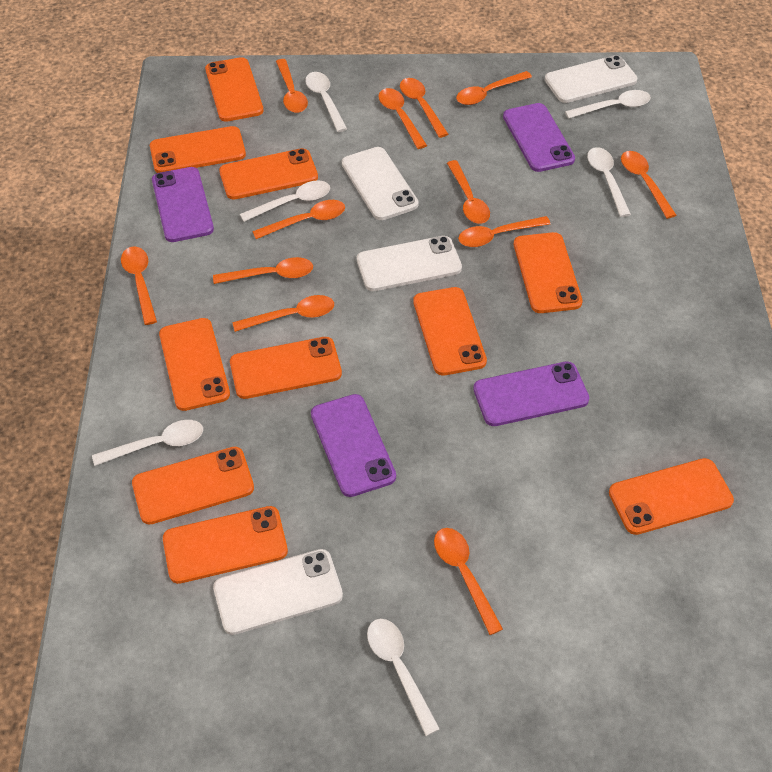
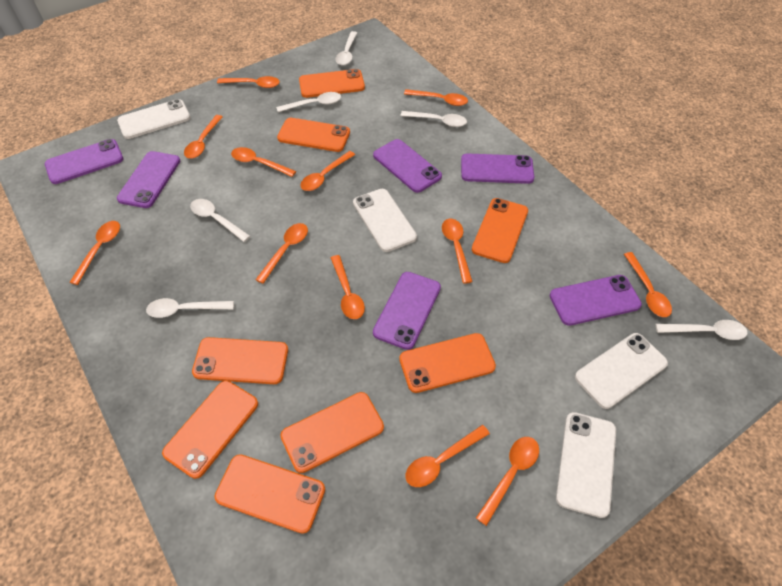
orange phone: 10 -> 8
purple phone: 4 -> 6

